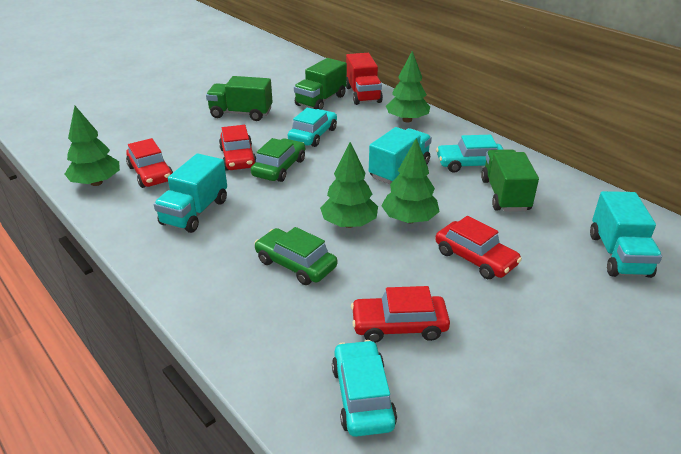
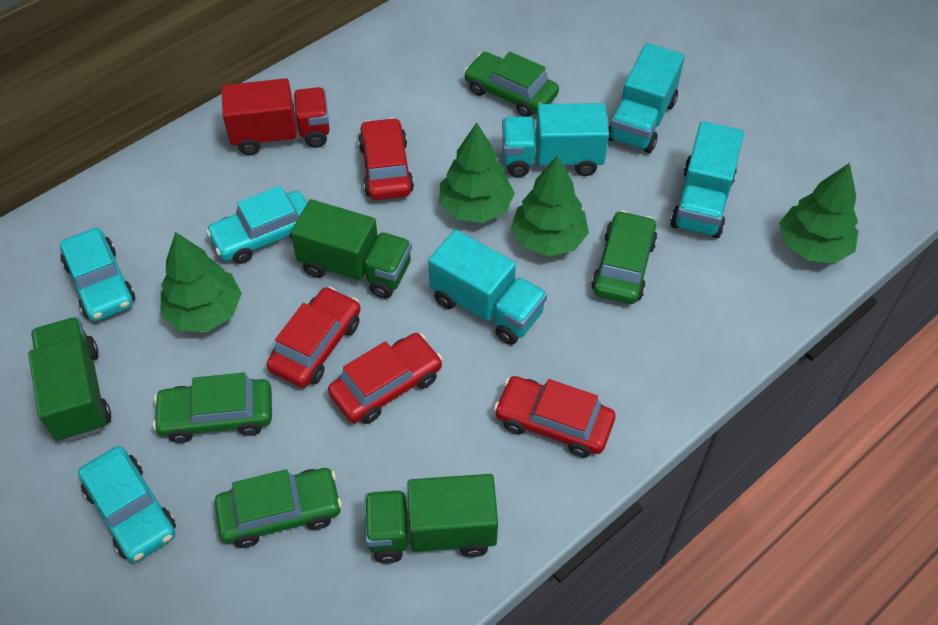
green car: 2 -> 4
turquoise truck: 3 -> 4

